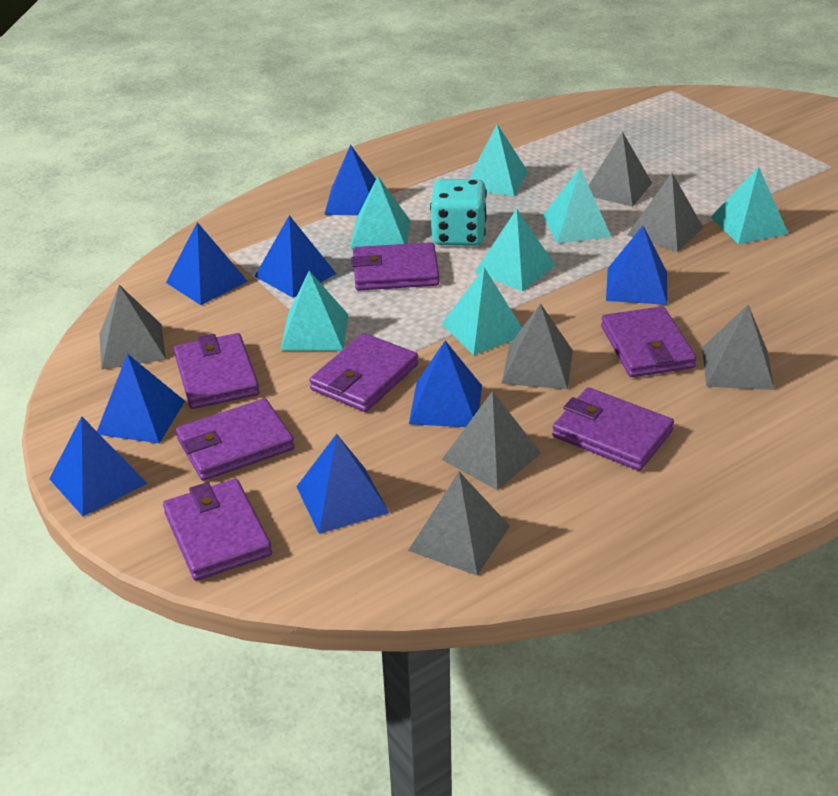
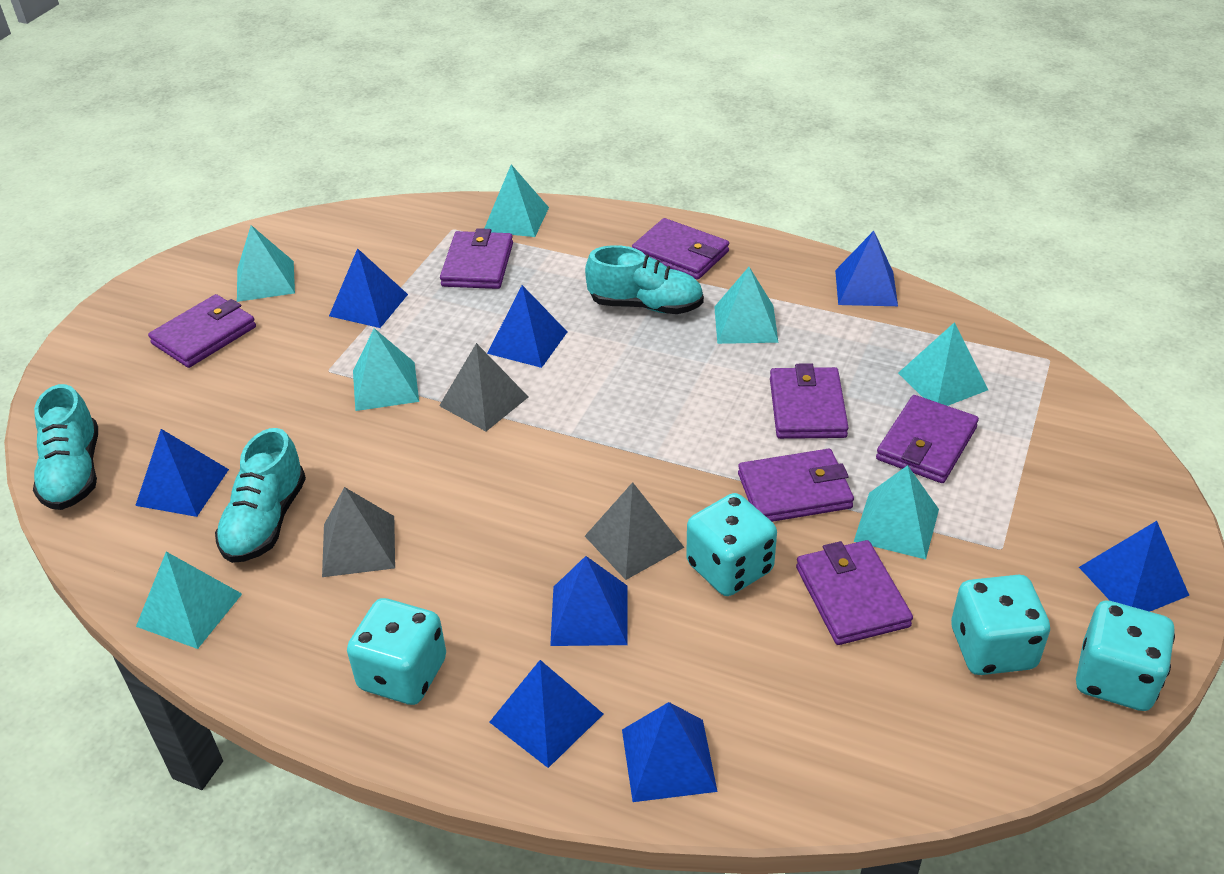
grey pyramid: 7 -> 3
turquoise dice: 1 -> 4
turquoise shoe: 0 -> 3

